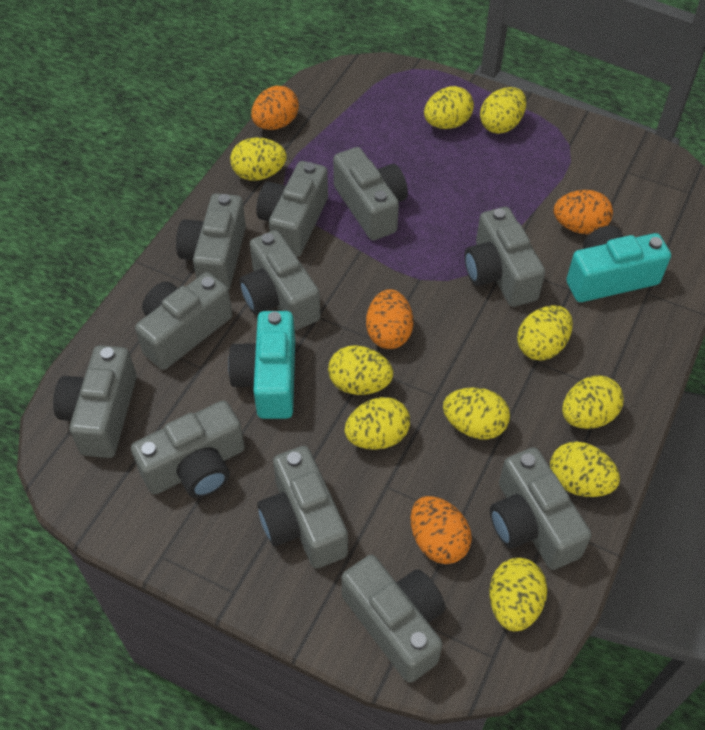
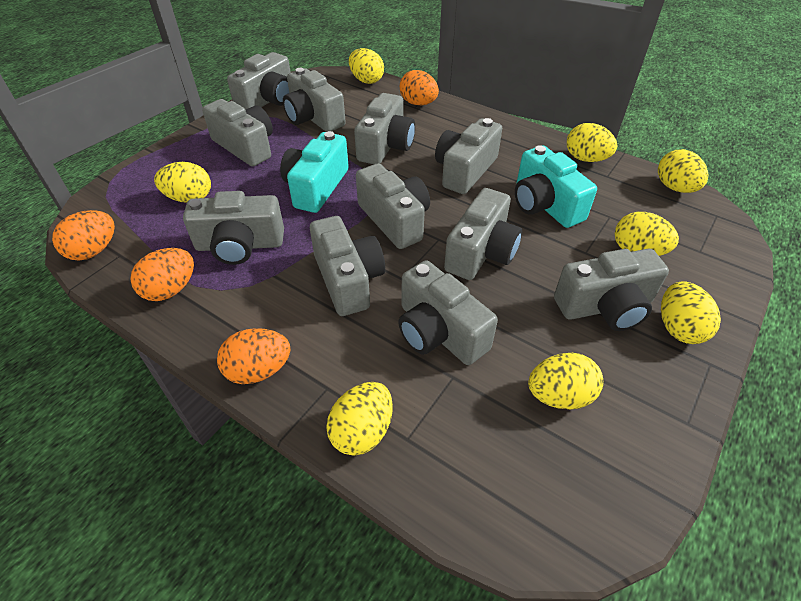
yellow egg: 10 -> 8

